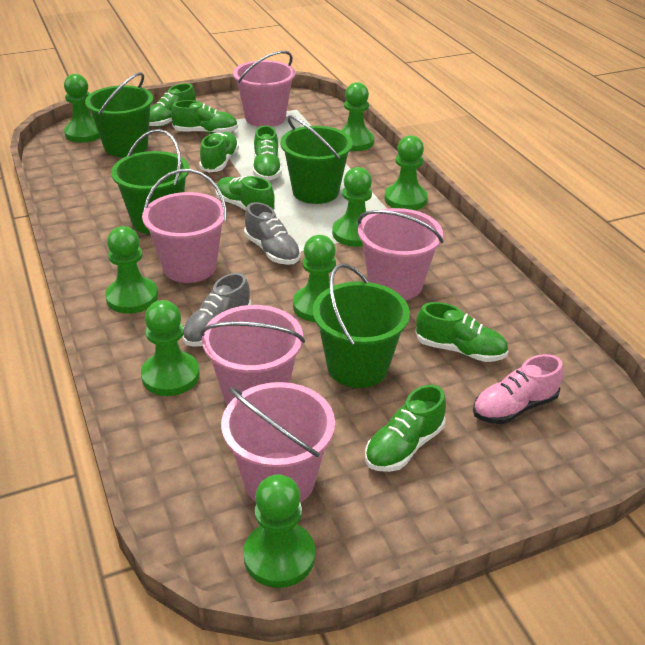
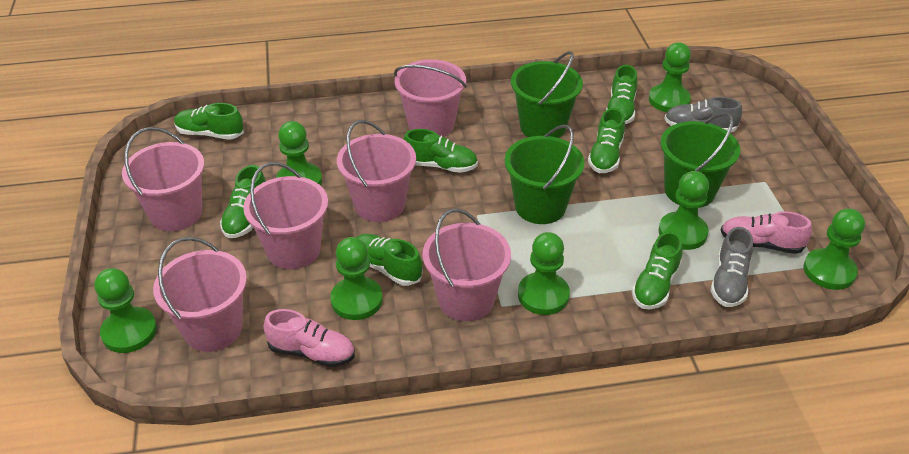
green bucket: 4 -> 3
green pawn: 8 -> 7
pink bucket: 5 -> 6
pink shoe: 1 -> 2

